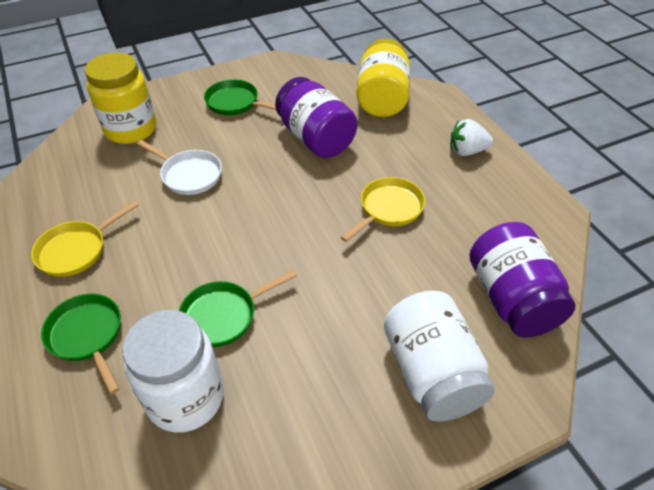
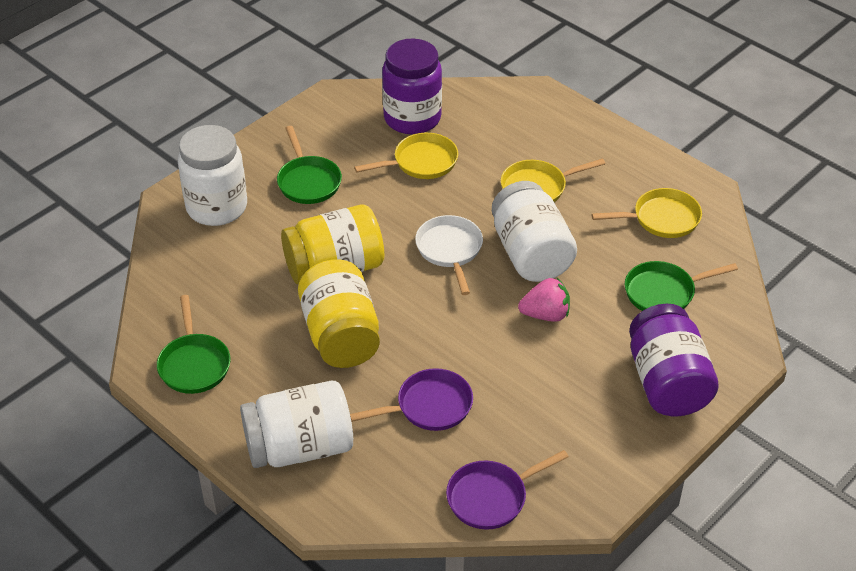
pink strawberry: 0 -> 1
purple pan: 0 -> 2
white jar: 2 -> 3
white strawberry: 1 -> 0
yellow pan: 2 -> 3

